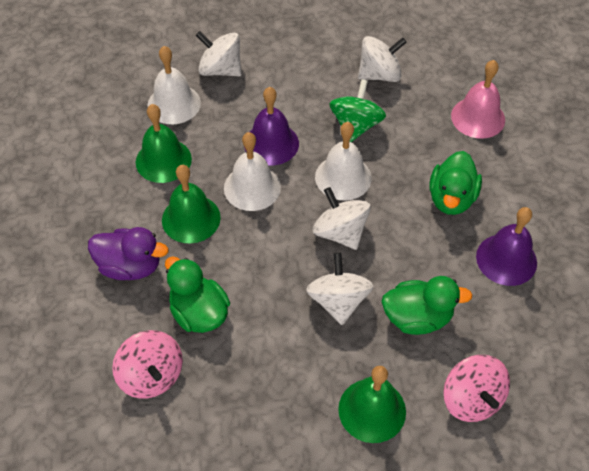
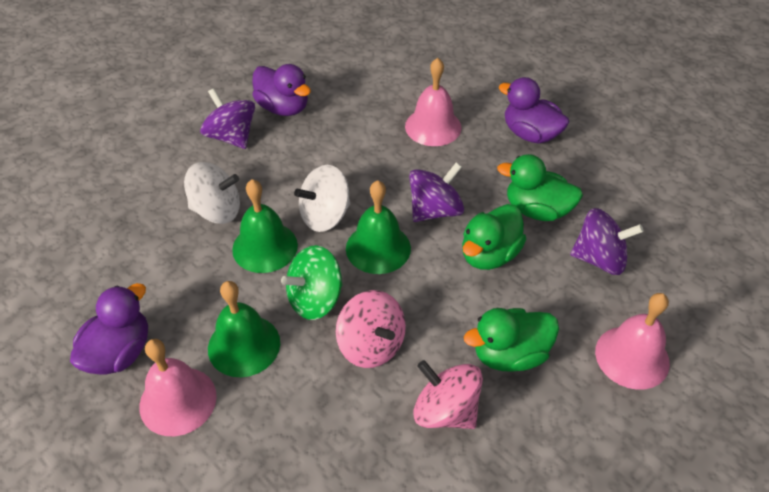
pink bell: 1 -> 3
purple bell: 2 -> 0
purple duck: 1 -> 3
purple spinning top: 0 -> 3
white bell: 3 -> 0
white spinning top: 4 -> 2

